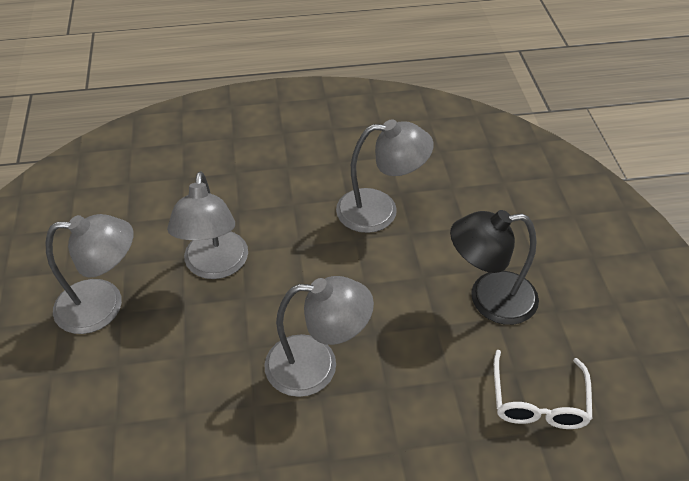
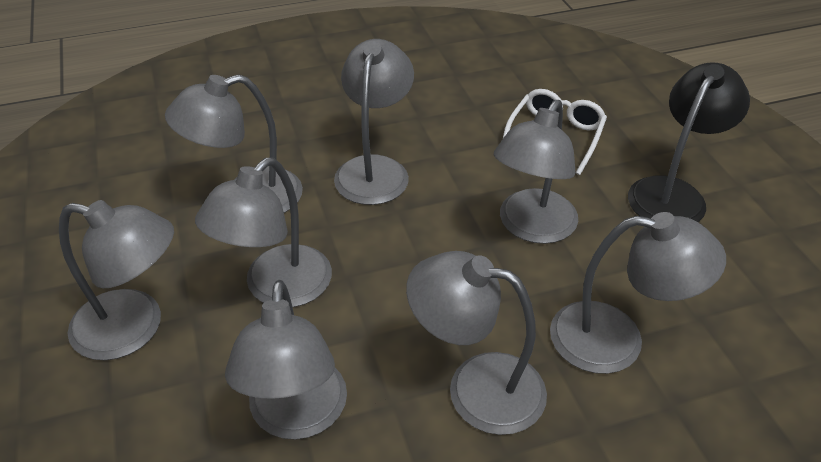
grey lamp: 4 -> 8

